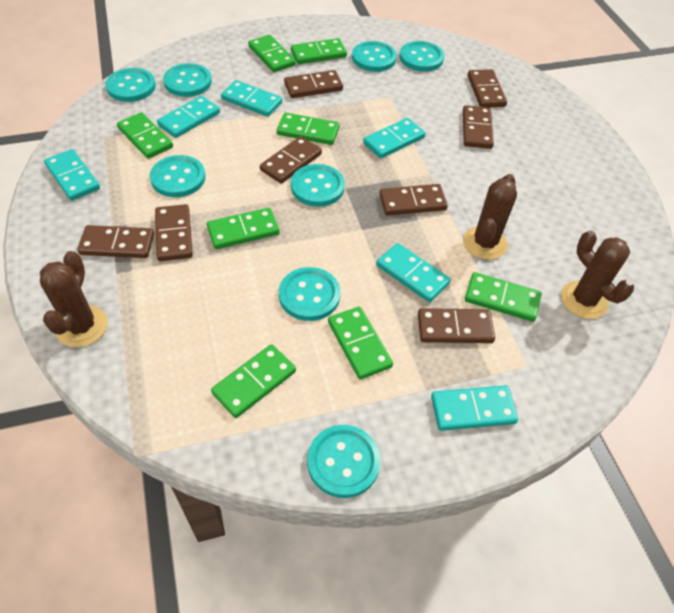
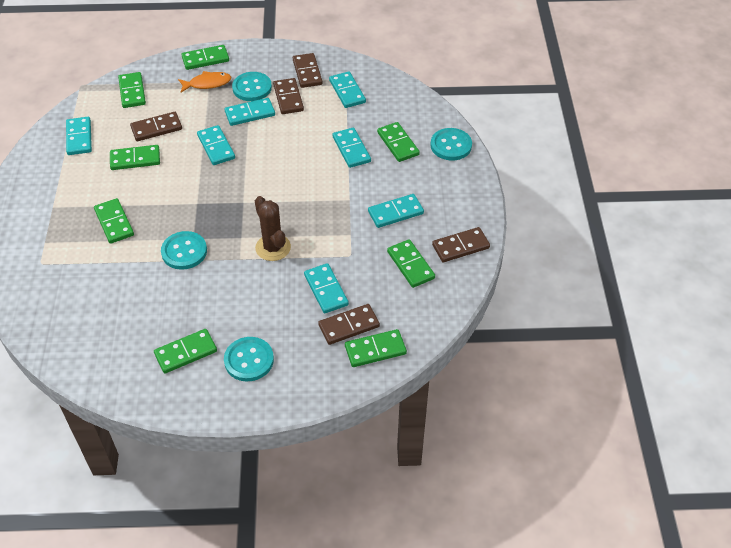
brown cactus: 3 -> 1
brown domino: 8 -> 5
orange fish: 0 -> 1
turquoise button: 8 -> 4
turquoise domino: 6 -> 7

